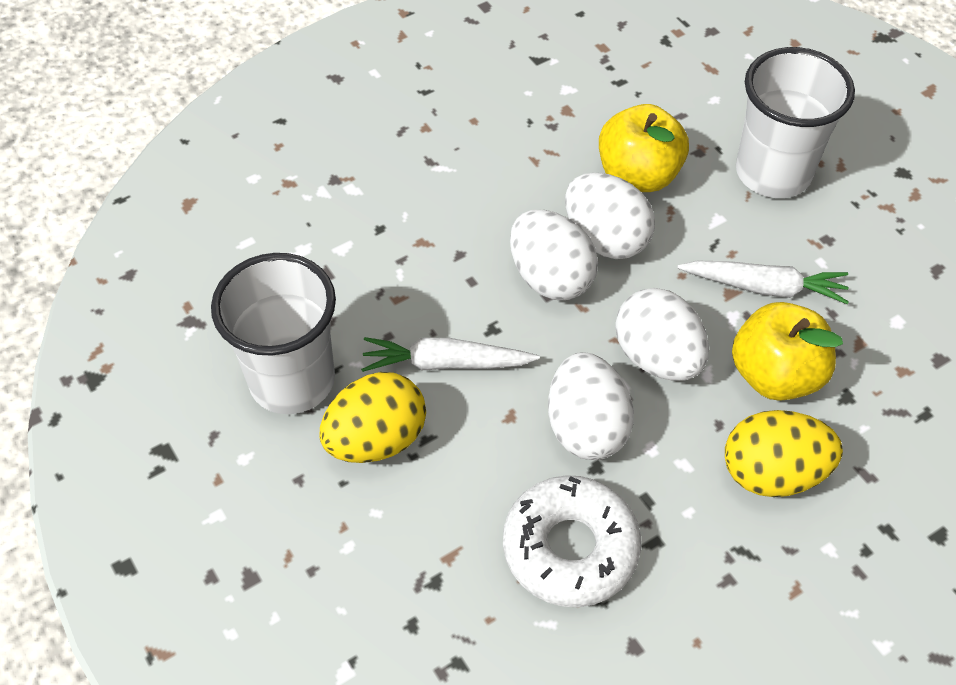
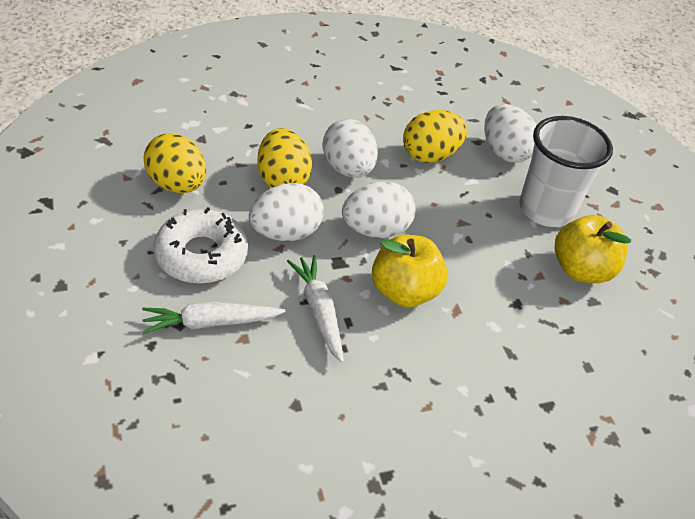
white cup: 2 -> 1
yellow egg: 2 -> 3

